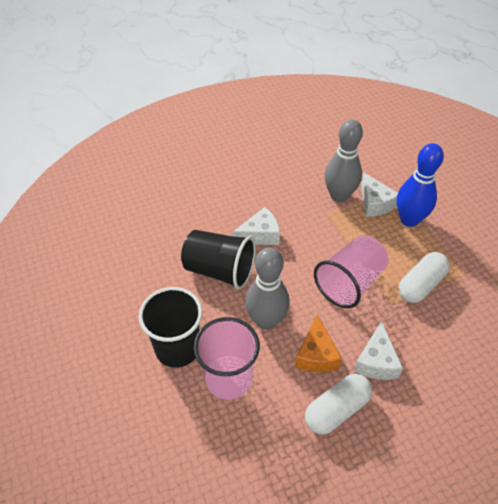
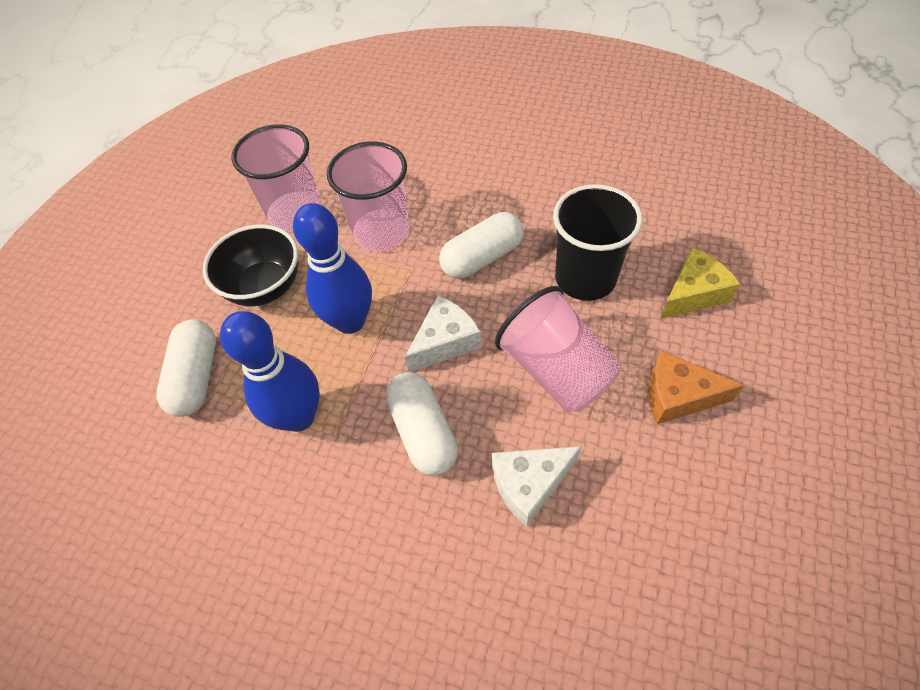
black bowl: 0 -> 1
black cup: 2 -> 1
blue bowling pin: 1 -> 2
grey bowling pin: 2 -> 0
pink cup: 2 -> 3
white capsule: 2 -> 3
white cheese: 3 -> 2
yellow cheese: 0 -> 1

